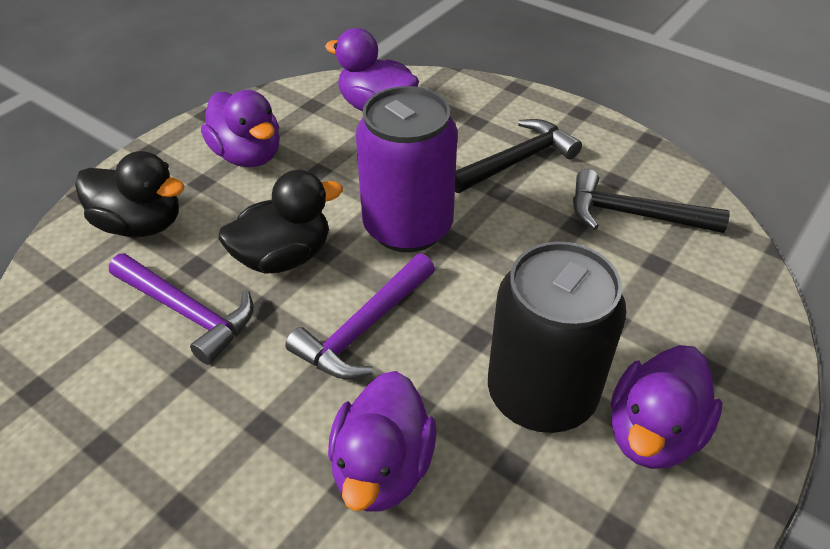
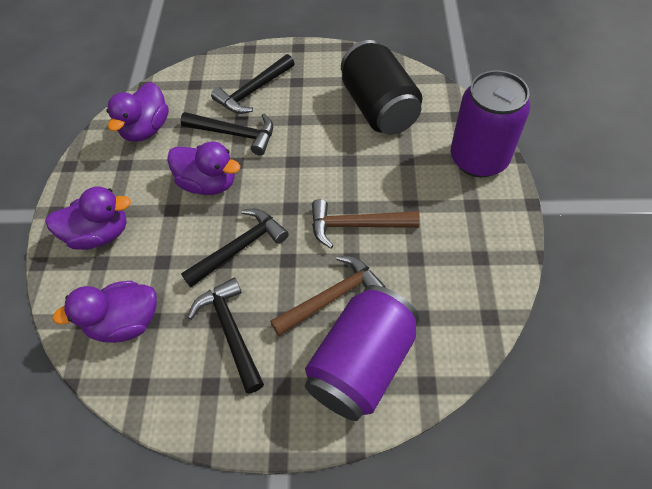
black duck: 2 -> 0
black hammer: 2 -> 4
brown hammer: 0 -> 2
purple can: 1 -> 2
purple hammer: 2 -> 0

